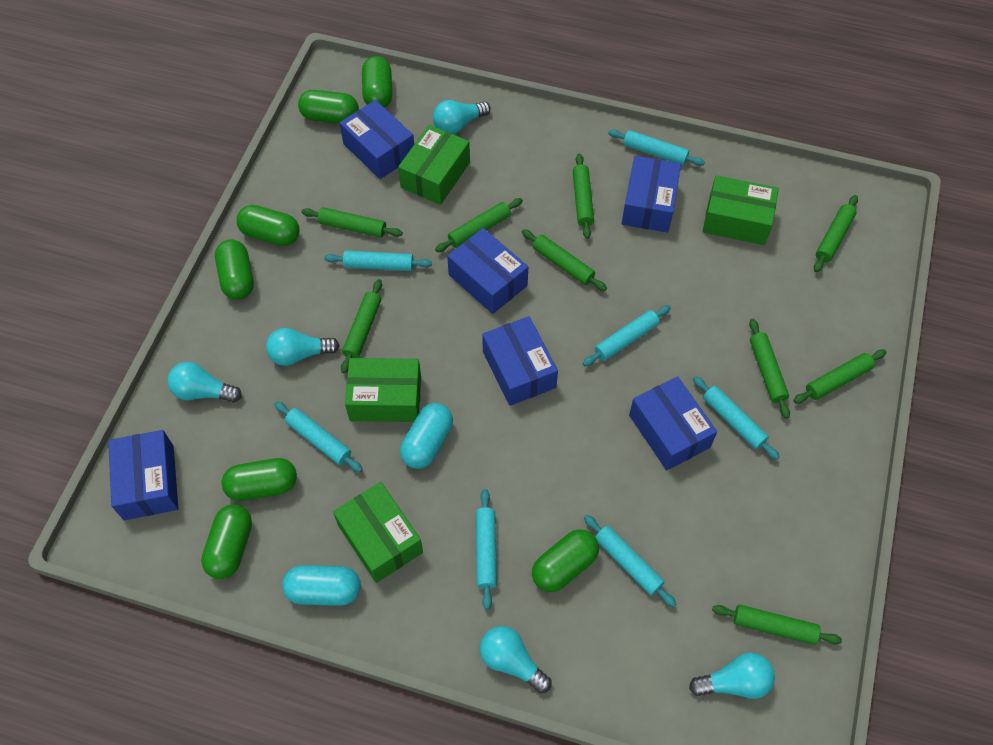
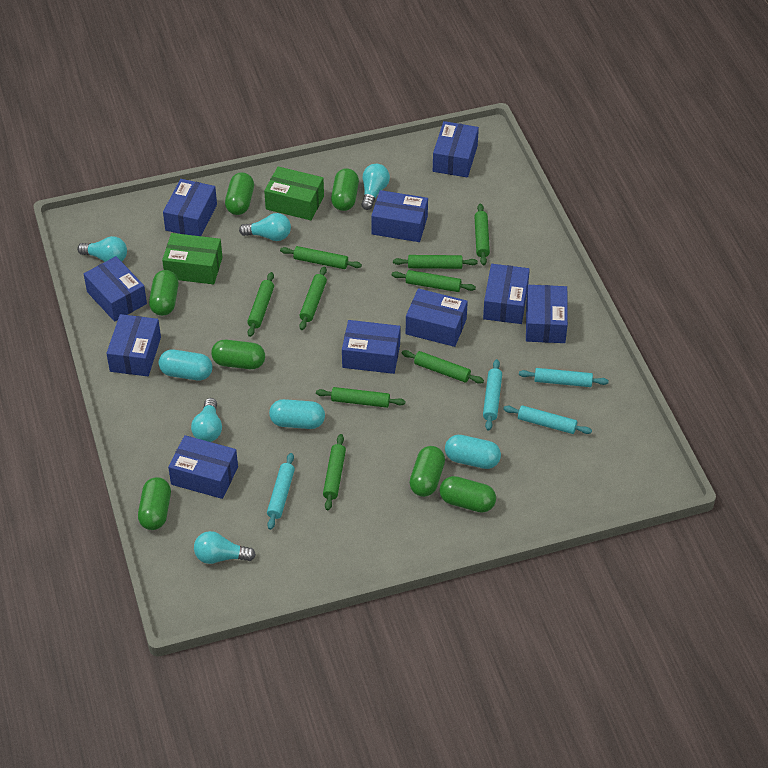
blue box: 6 -> 10
green box: 4 -> 2
turquoise capsule: 2 -> 3
turquoise rolling pin: 7 -> 4

